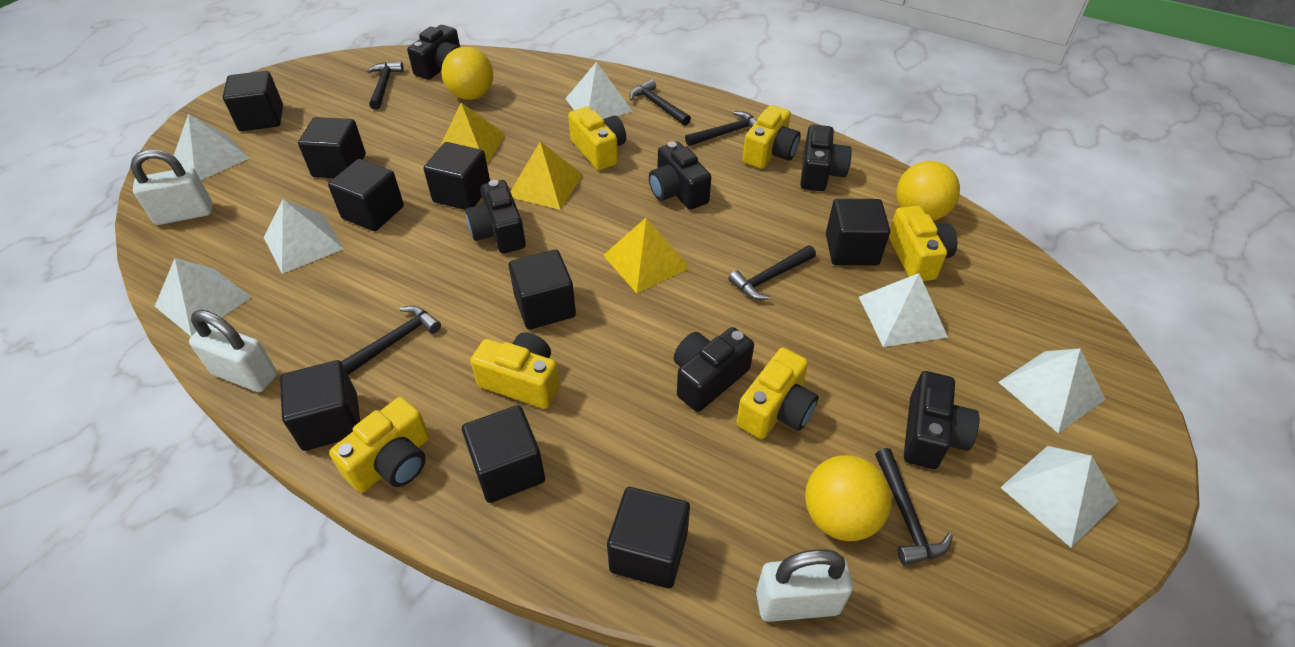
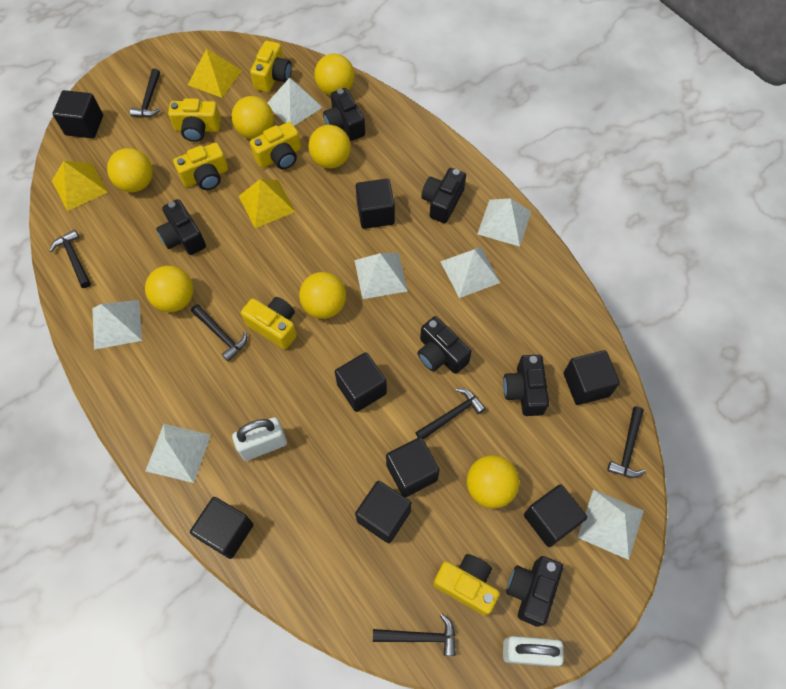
black cube: 9 -> 8
white padlock: 3 -> 2
yellow ball: 3 -> 7

